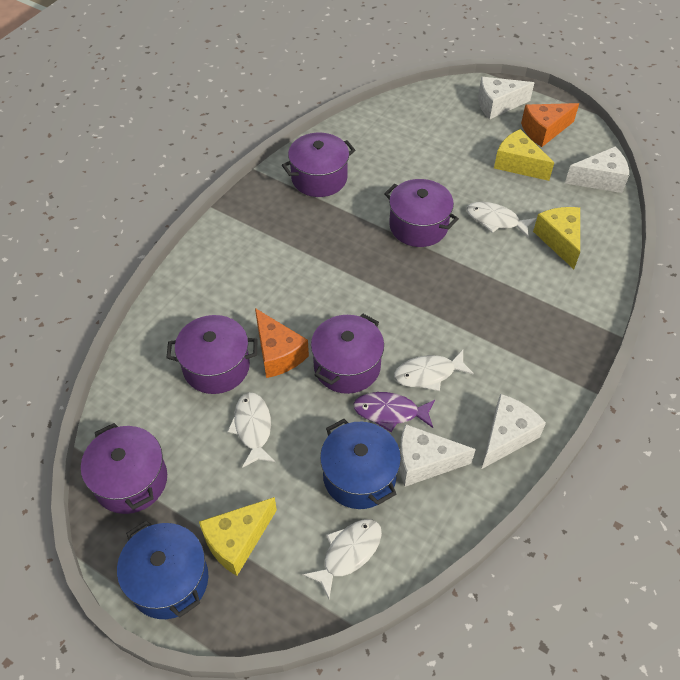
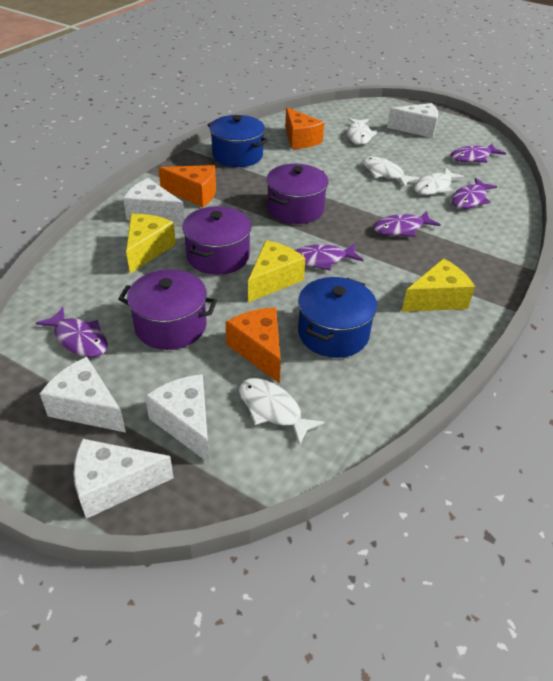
orange cheese: 2 -> 3
purple fish: 1 -> 5
purple pot: 5 -> 3
white cheese: 4 -> 5

